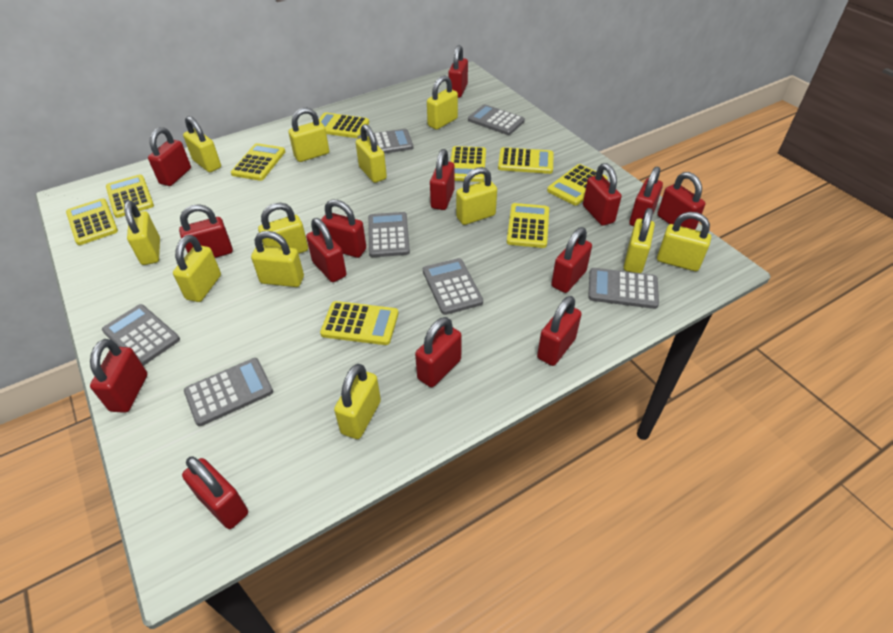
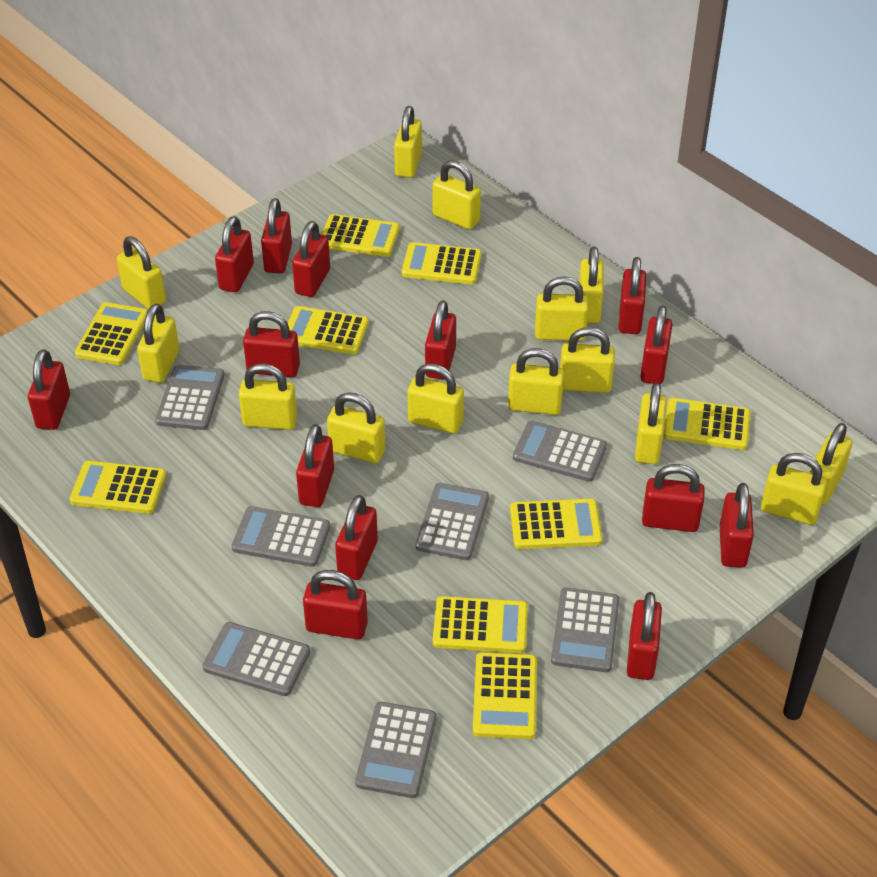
yellow padlock: 12 -> 14

